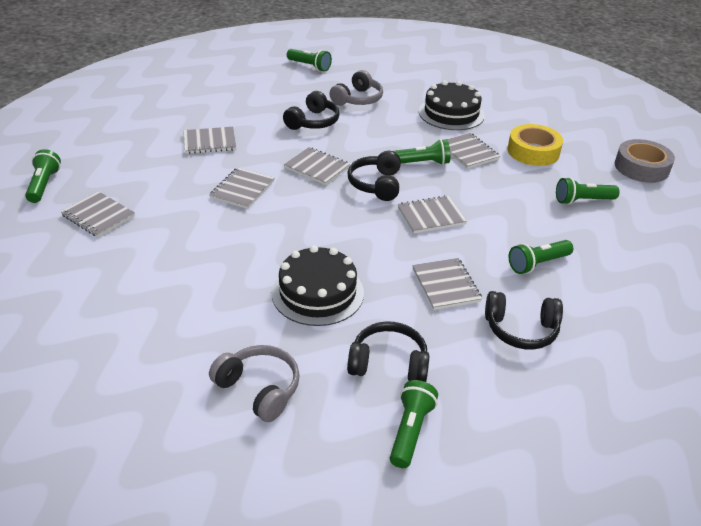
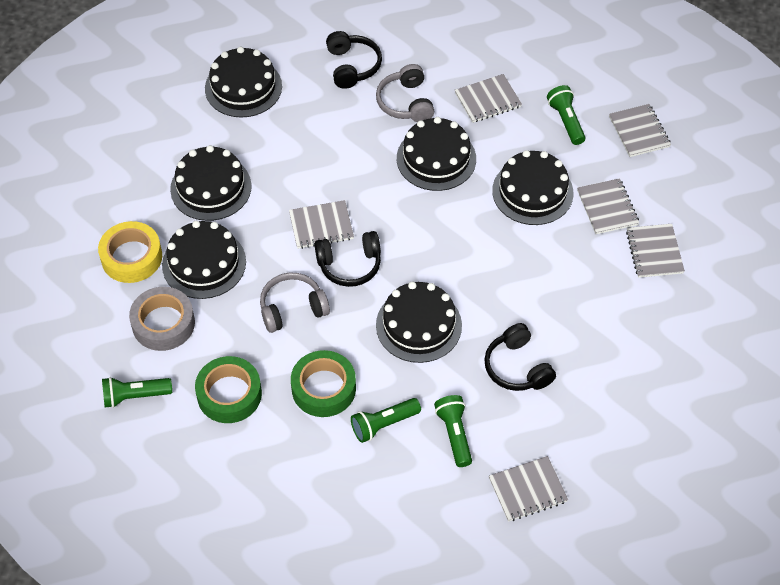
black cake: 2 -> 6
black headphones: 4 -> 3
green flashlight: 6 -> 4
green tape: 0 -> 2
grey notebook: 7 -> 6

